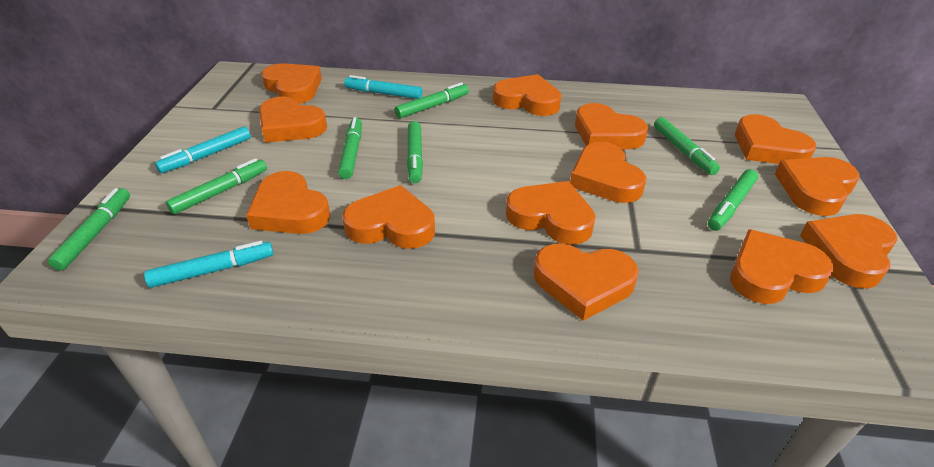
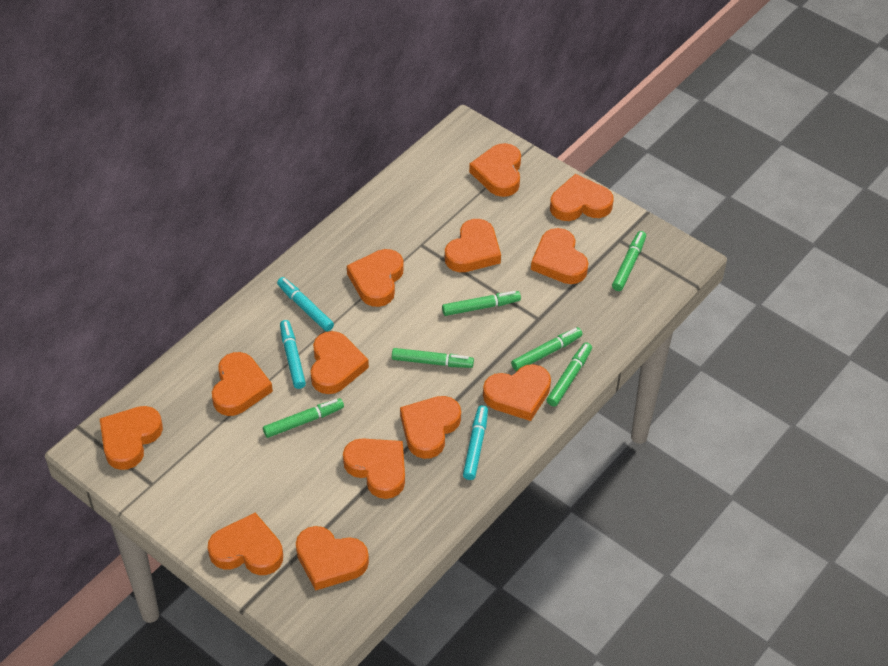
green marker: 7 -> 6

